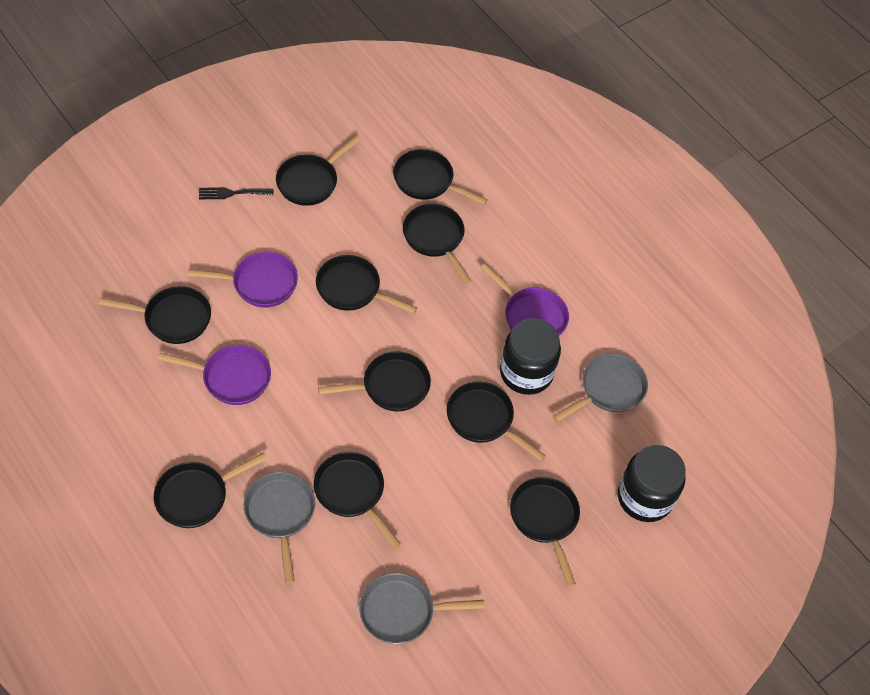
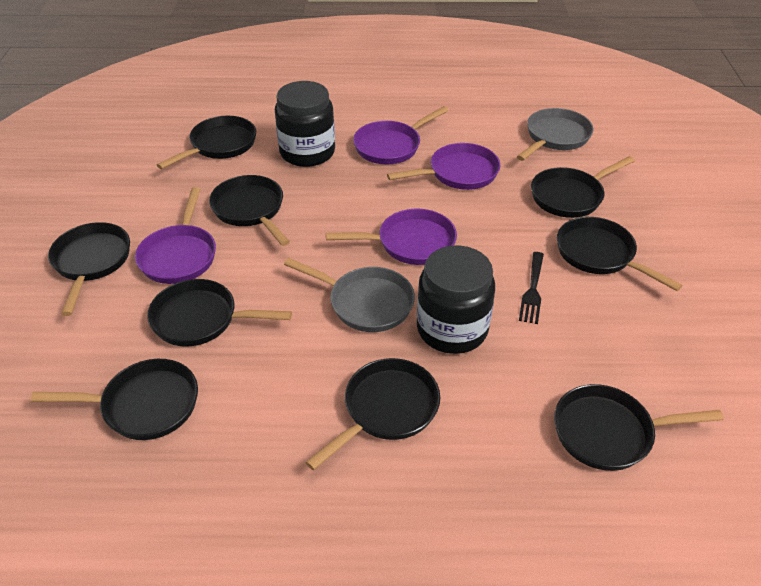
black pan: 10 -> 9
grey pan: 3 -> 2
purple pan: 3 -> 4

